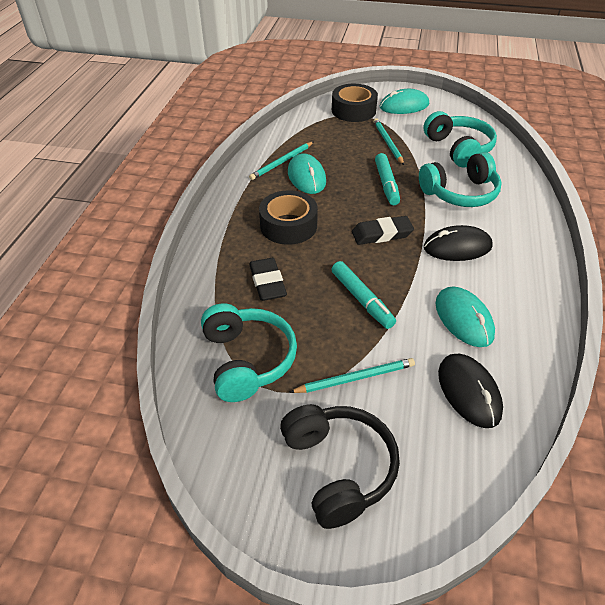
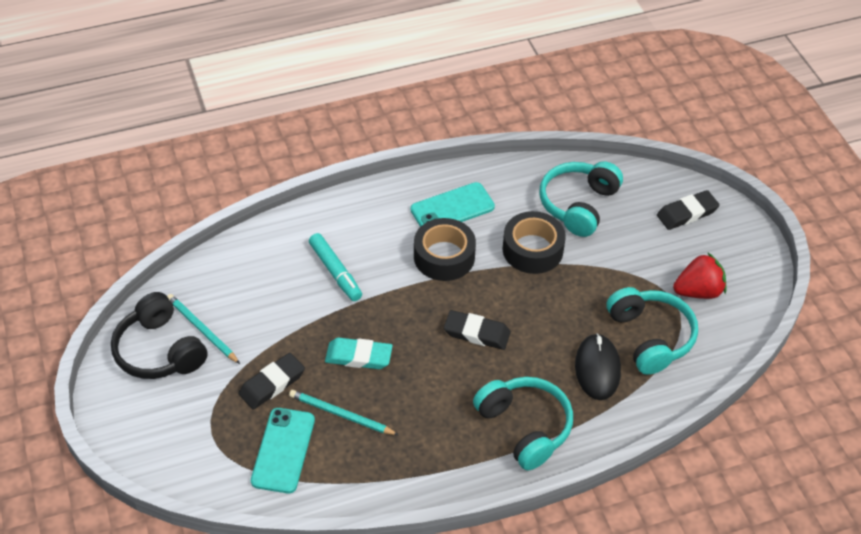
black eraser: 2 -> 3
black mouse: 2 -> 1
red strawberry: 0 -> 1
turquoise eraser: 0 -> 1
turquoise marker: 2 -> 1
turquoise mouse: 3 -> 0
turquoise pencil: 3 -> 2
turquoise phone: 0 -> 2

